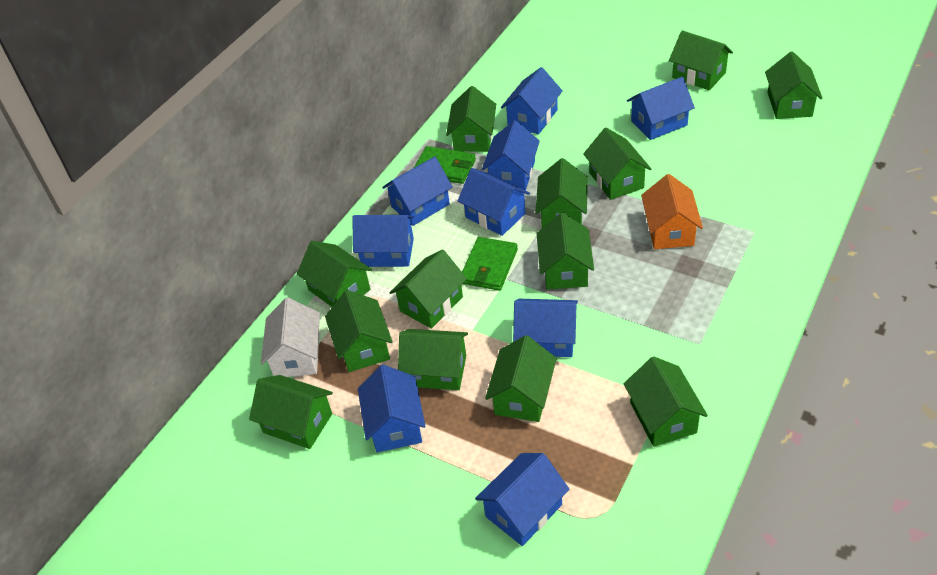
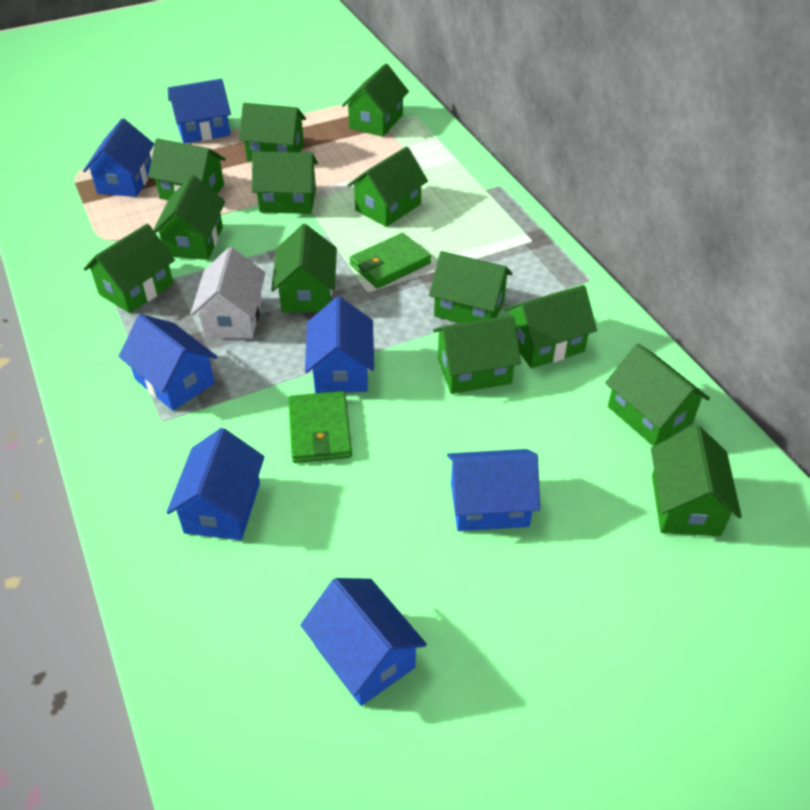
blue house: 9 -> 7
orange house: 1 -> 0

